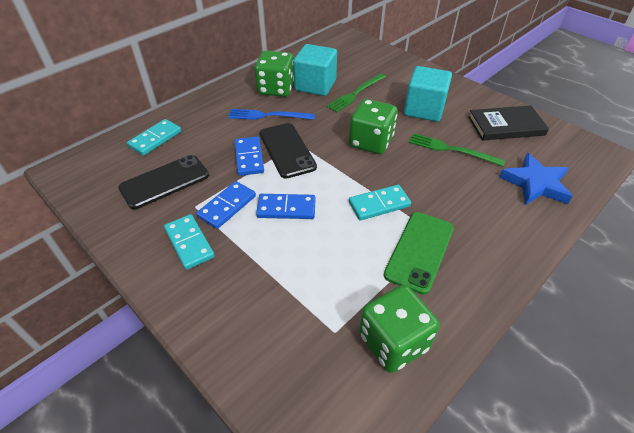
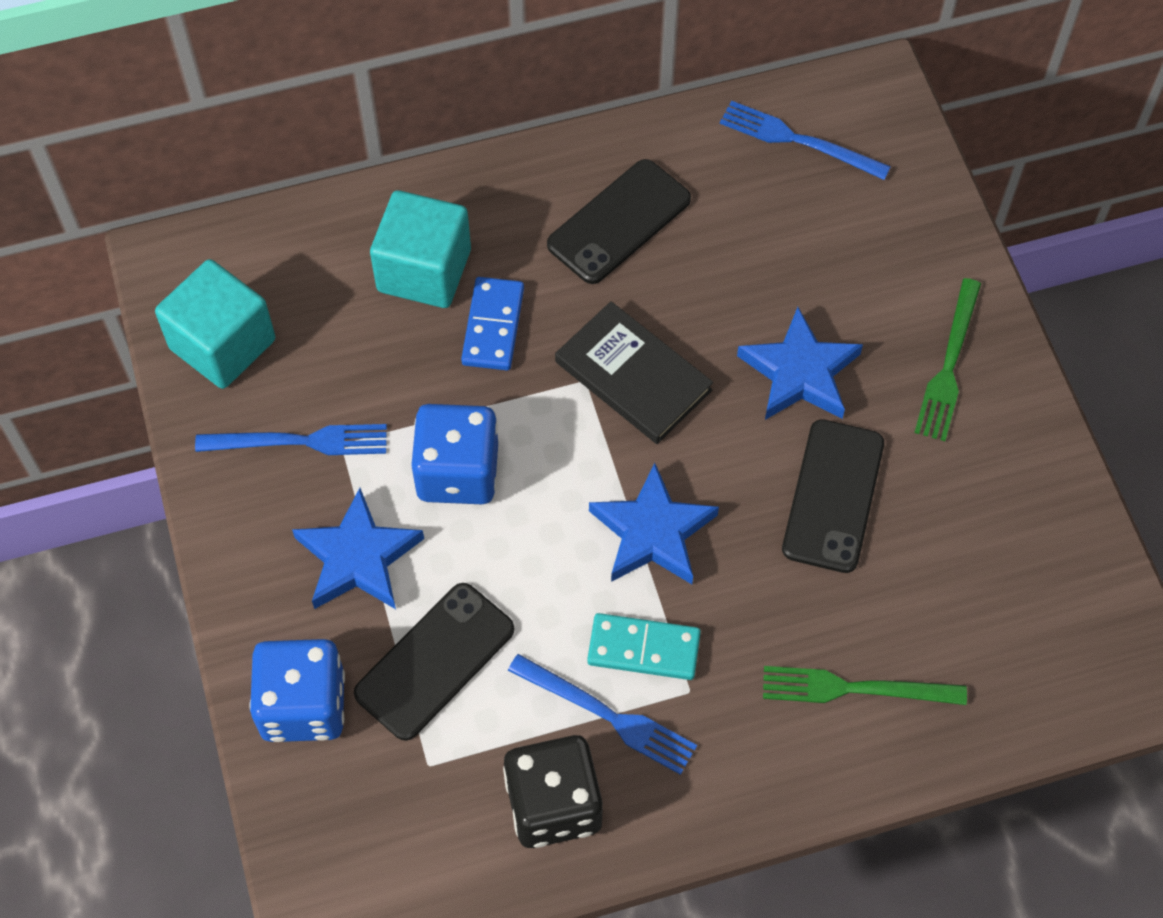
black dice: 0 -> 1
black phone: 2 -> 3
blue dice: 0 -> 2
blue domino: 3 -> 1
blue fork: 1 -> 3
blue star: 1 -> 3
green dice: 3 -> 0
green phone: 1 -> 0
turquoise domino: 3 -> 1

